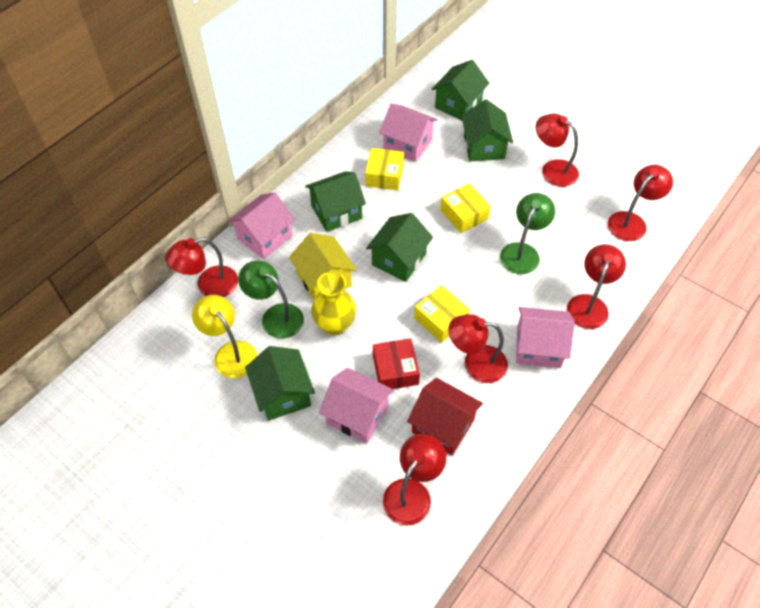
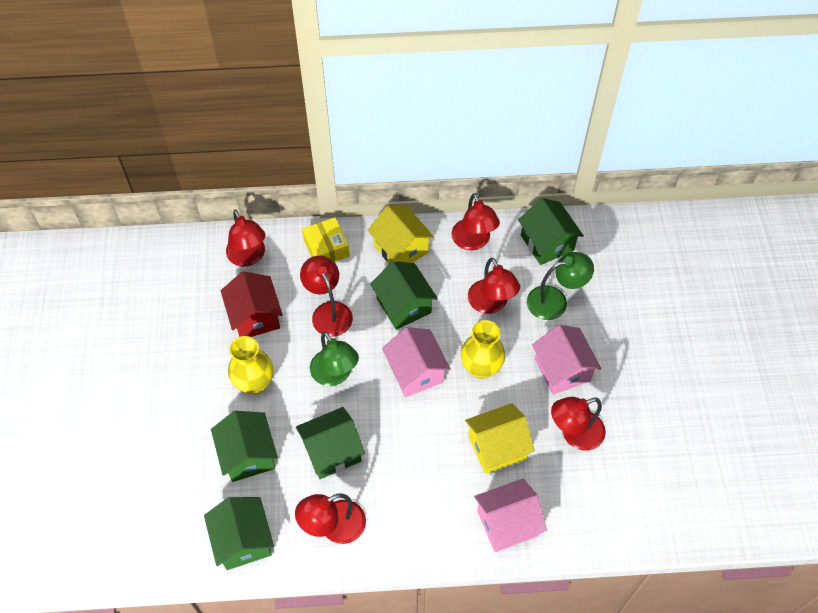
pink house: 4 -> 3
red box: 1 -> 0
yellow box: 3 -> 1
yellow house: 1 -> 2
yellow lamp: 1 -> 0
yellow vase: 1 -> 2

